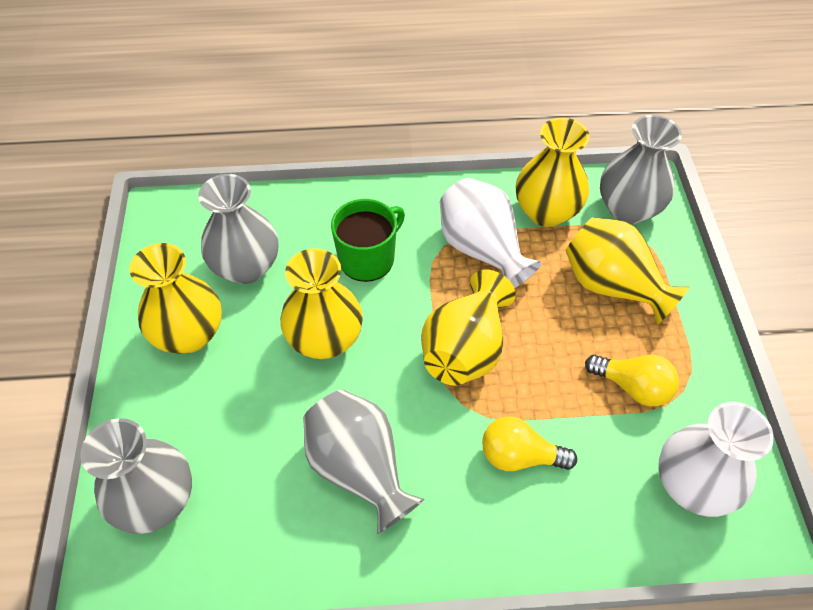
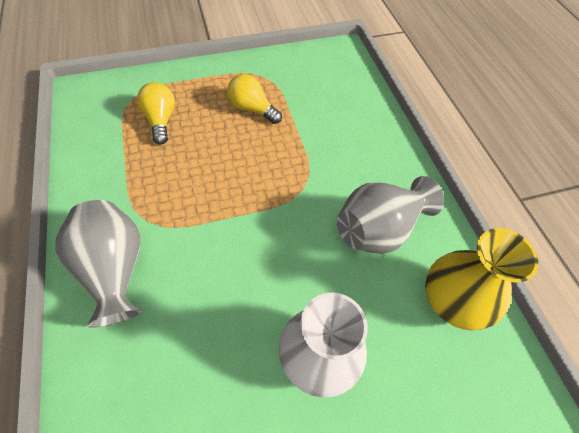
green mug: 1 -> 0
grey vase: 4 -> 2
white vase: 2 -> 1
yellow vase: 5 -> 1

